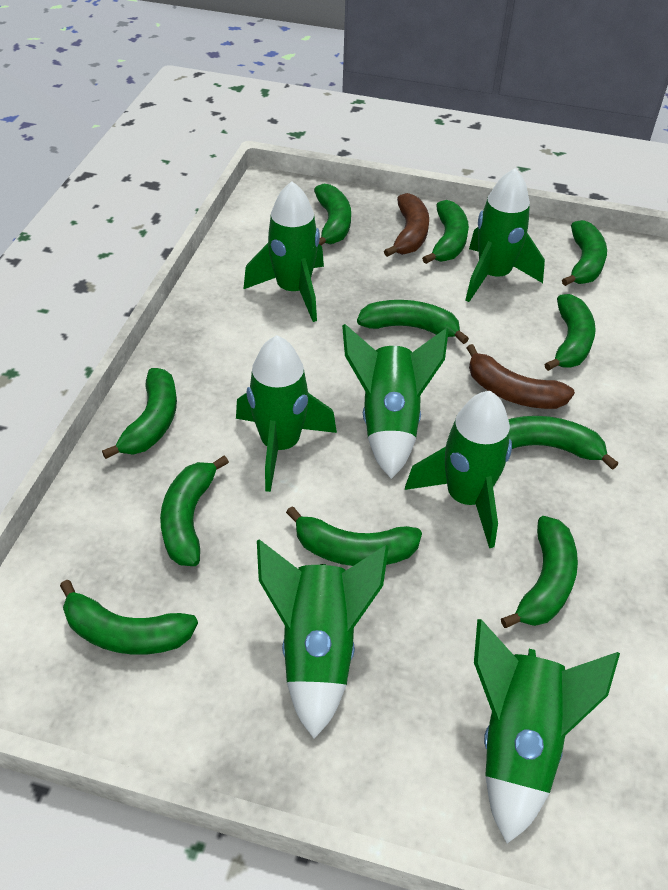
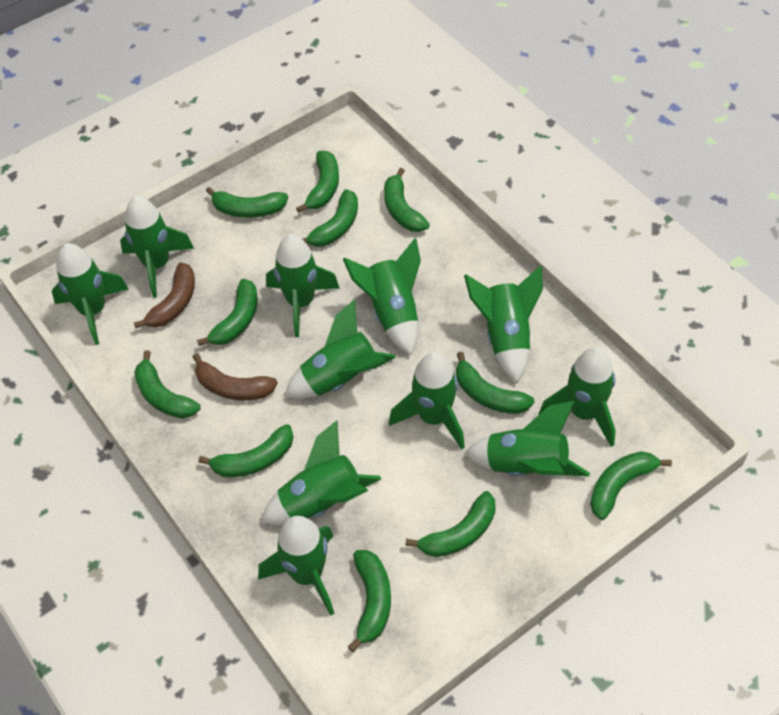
green rocket: 7 -> 11

